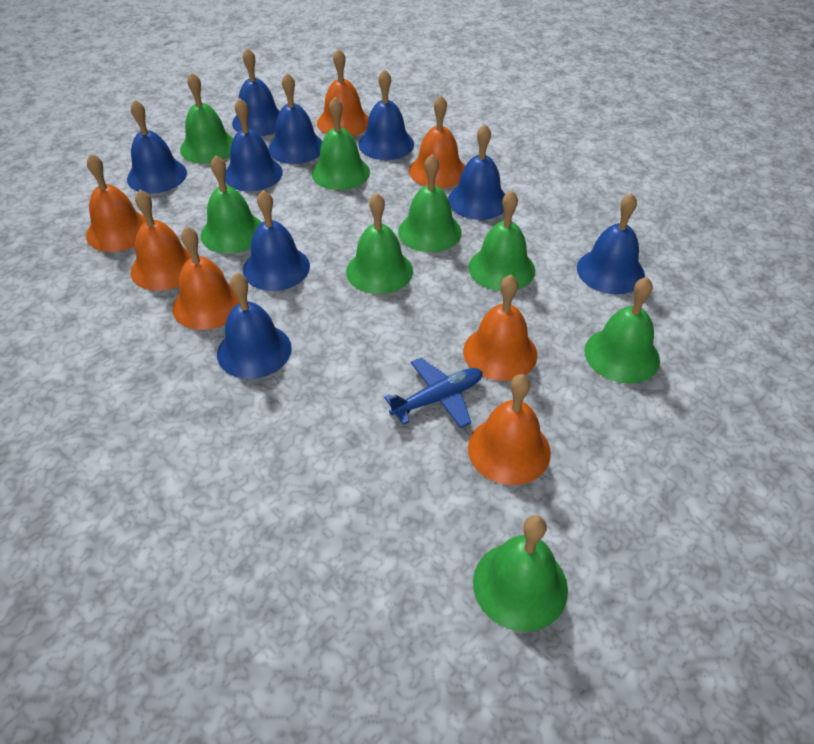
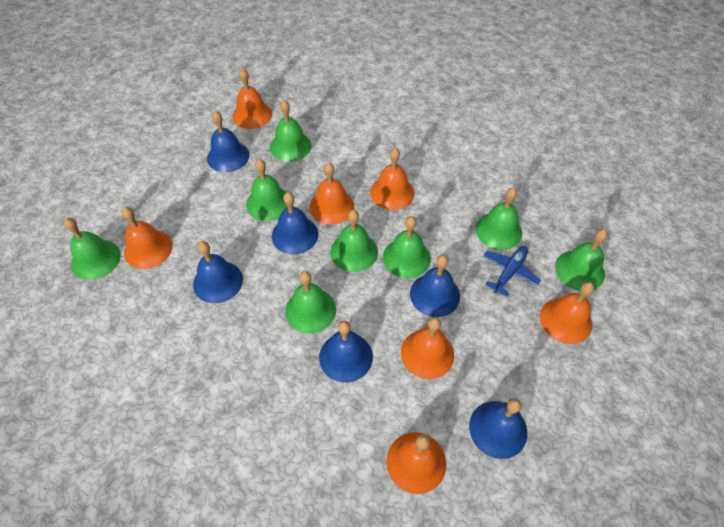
blue bell: 9 -> 6

